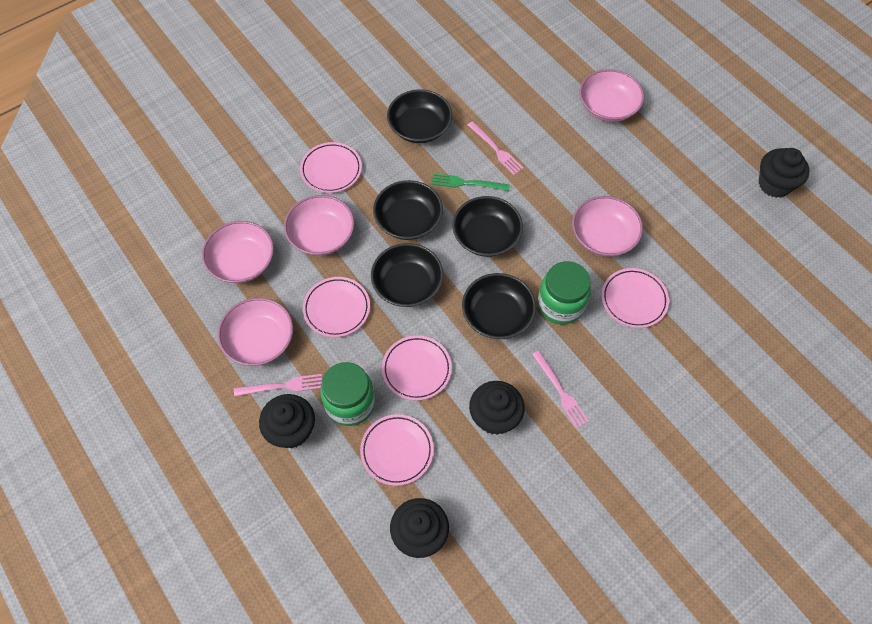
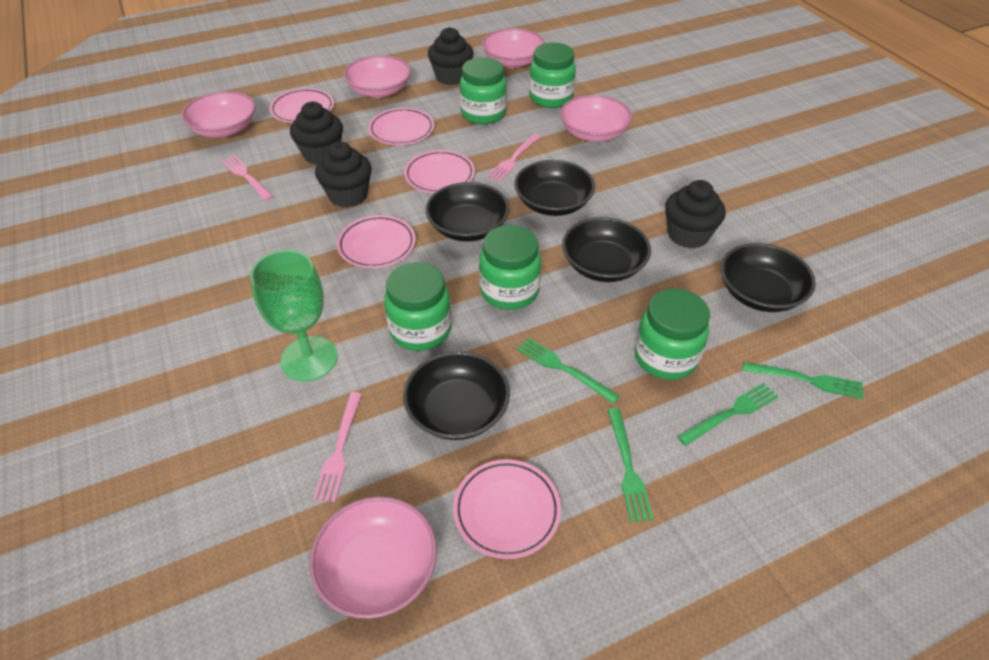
green fork: 1 -> 4
green goblet: 0 -> 1
green jar: 2 -> 5

